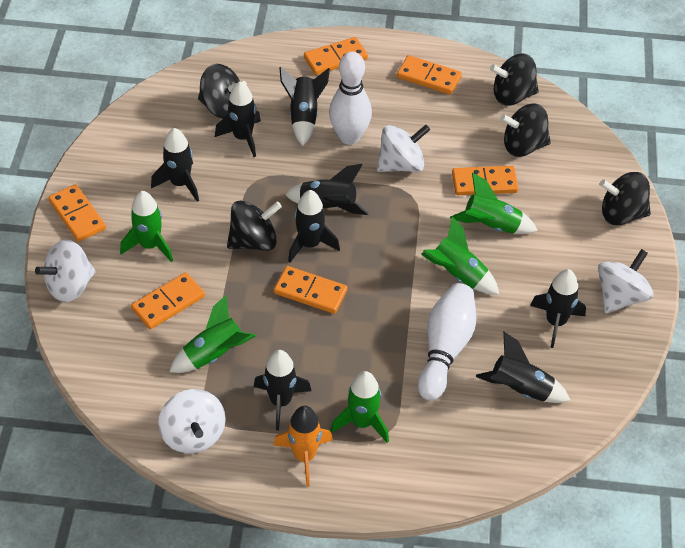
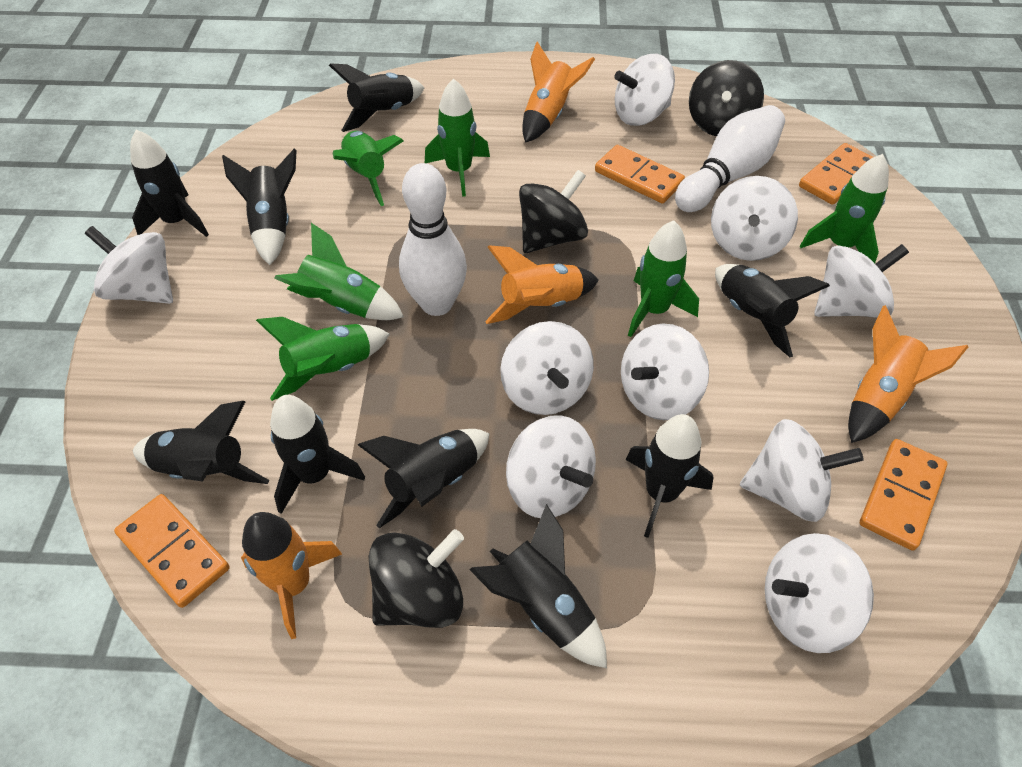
black rocket: 8 -> 9
black spinning top: 5 -> 3
green rocket: 5 -> 6
orange domino: 6 -> 4
orange rocket: 1 -> 4
white spinning top: 4 -> 9

